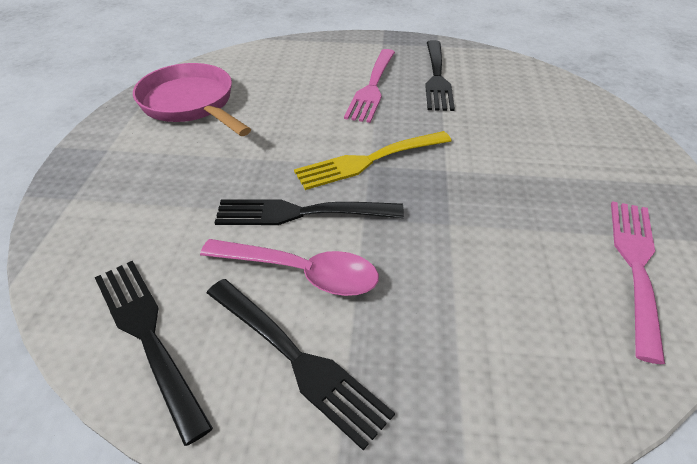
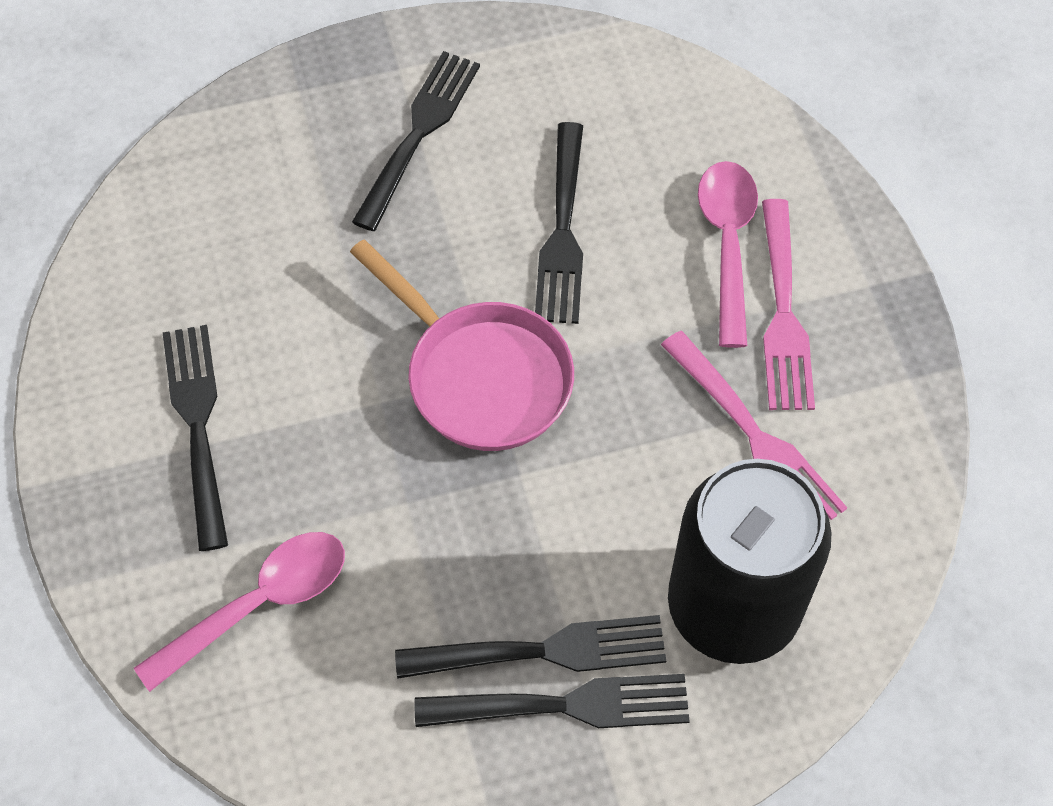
black can: 0 -> 1
black fork: 4 -> 5
pink spoon: 1 -> 2
yellow fork: 1 -> 0

